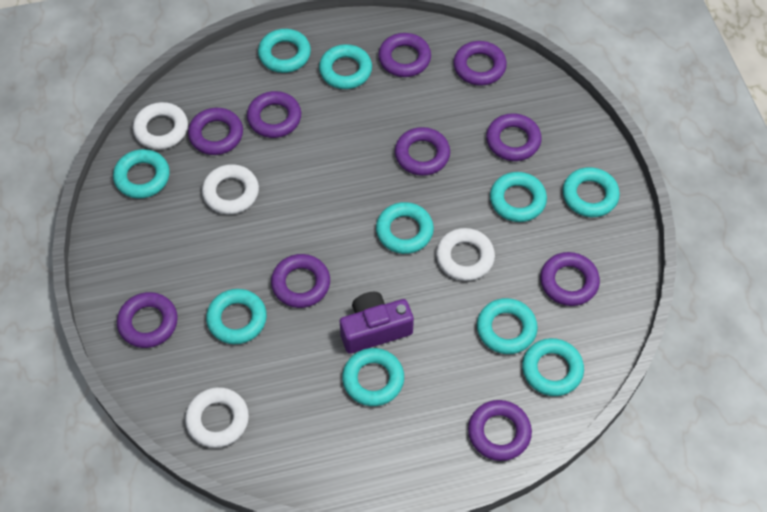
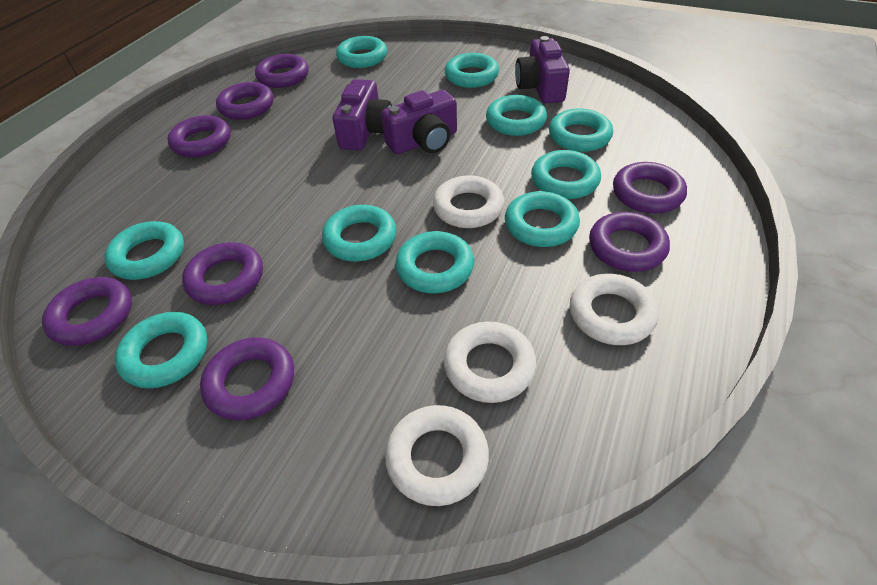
purple camera: 1 -> 3
purple ring: 10 -> 8

